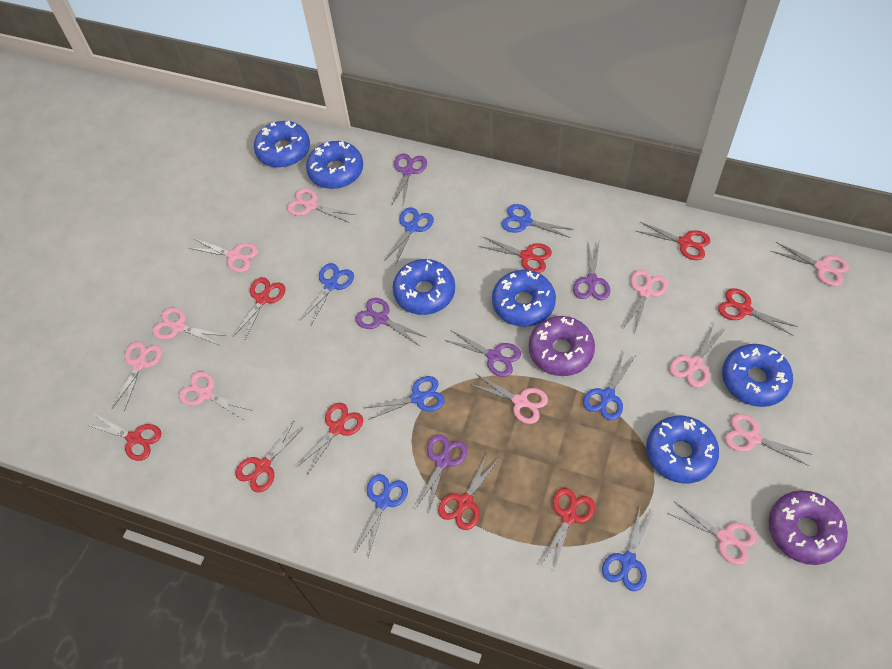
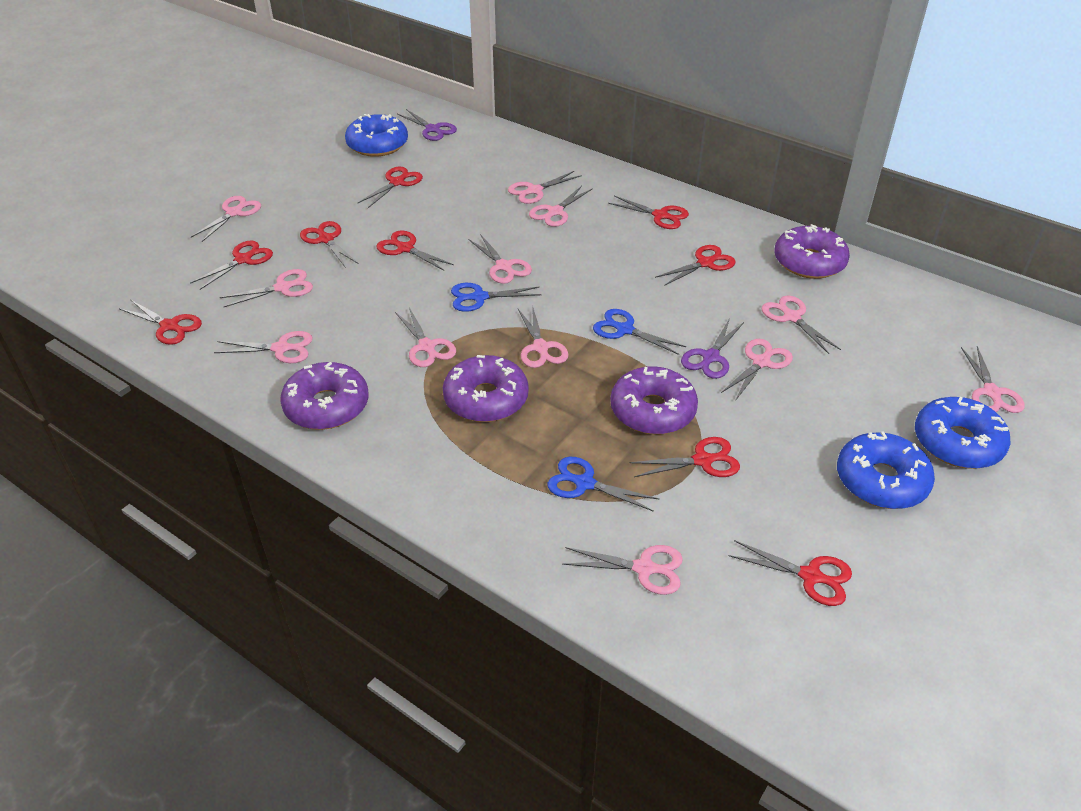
blue donut: 6 -> 3
blue scissors: 7 -> 3
pink scissors: 11 -> 12
purple donut: 2 -> 4
purple scissors: 5 -> 2

